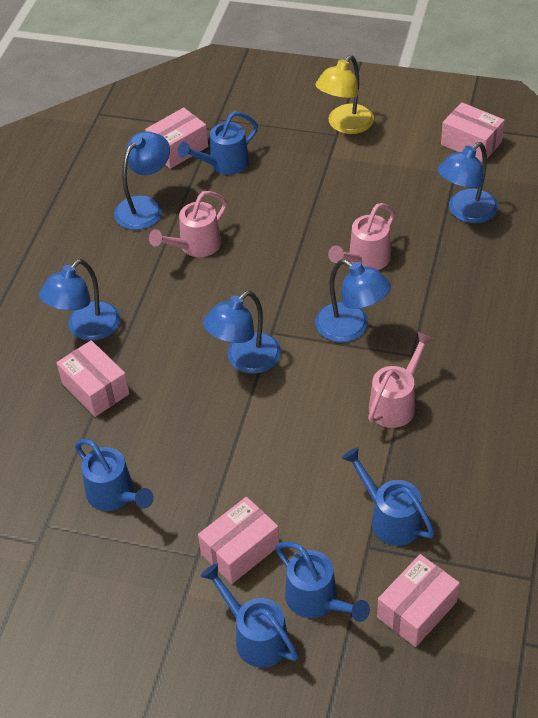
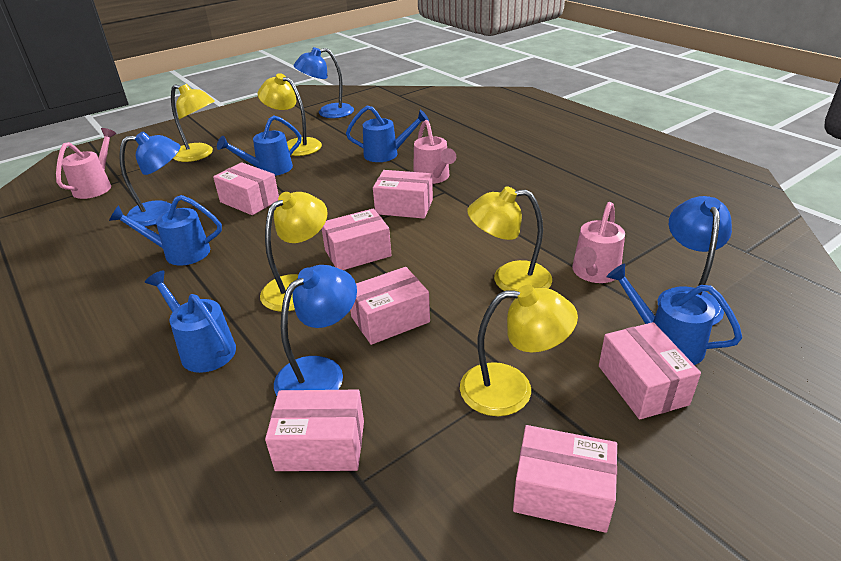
blue lamp: 5 -> 4
pink box: 5 -> 7
yellow lamp: 1 -> 5

